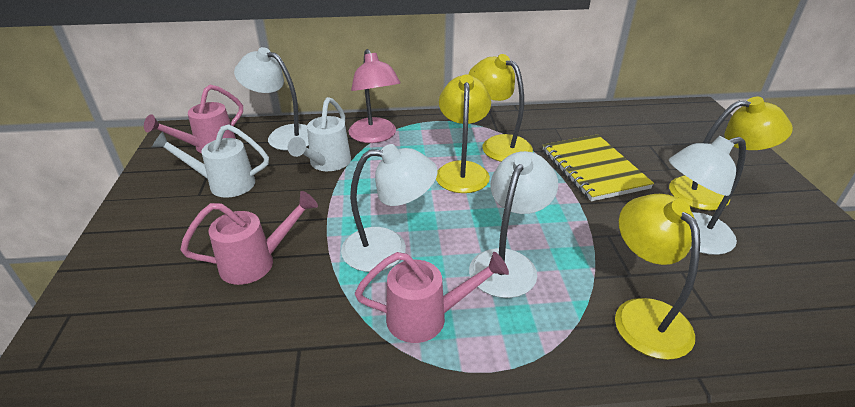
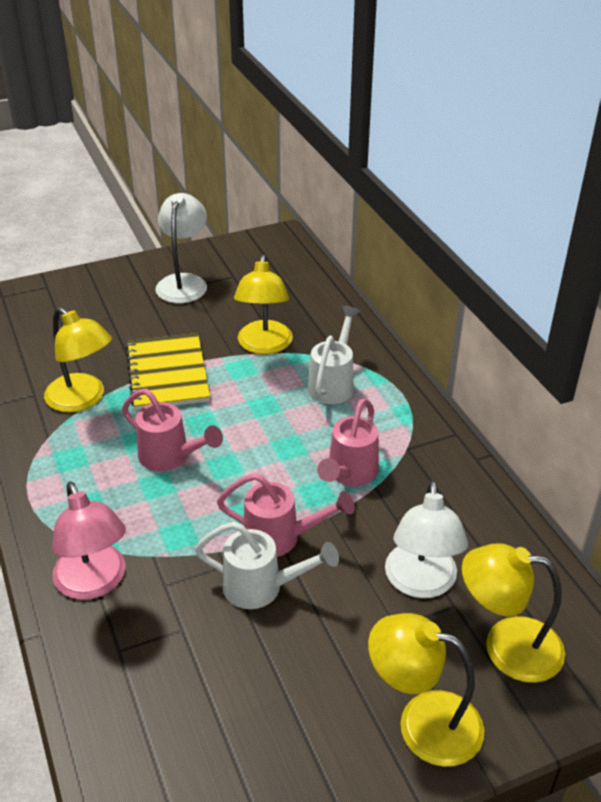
white lamp: 4 -> 2

